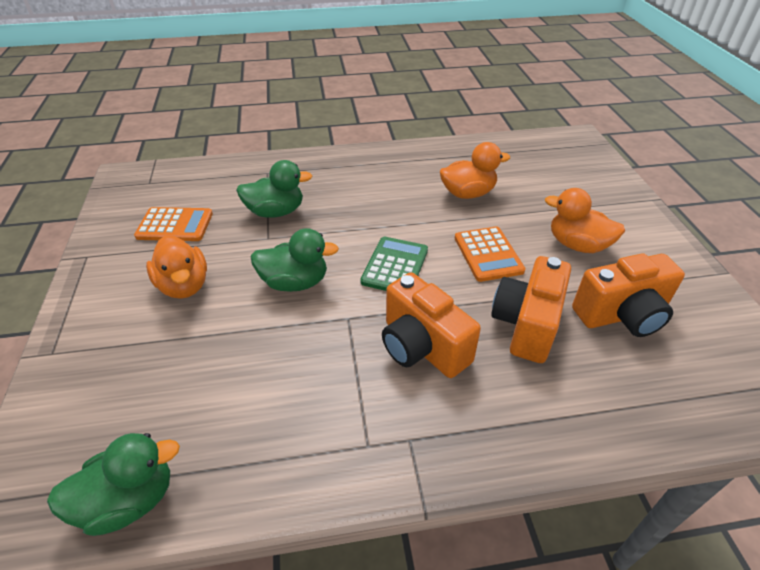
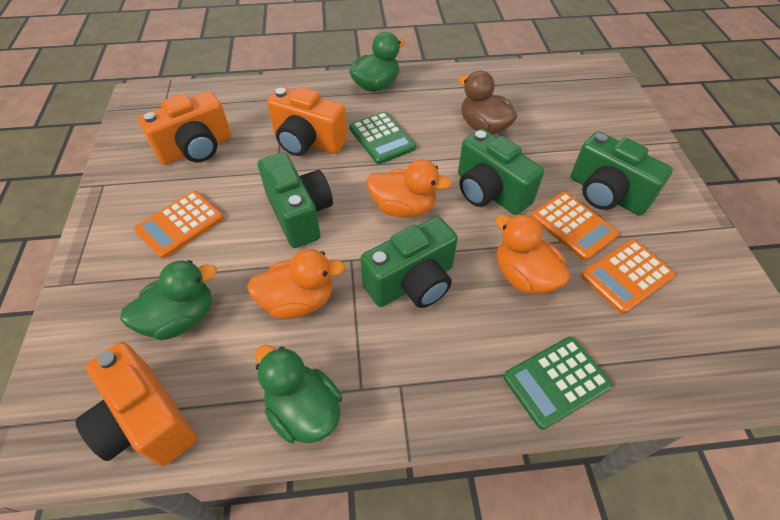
brown duck: 0 -> 1
green calculator: 1 -> 2
green camera: 0 -> 4
orange calculator: 2 -> 3

